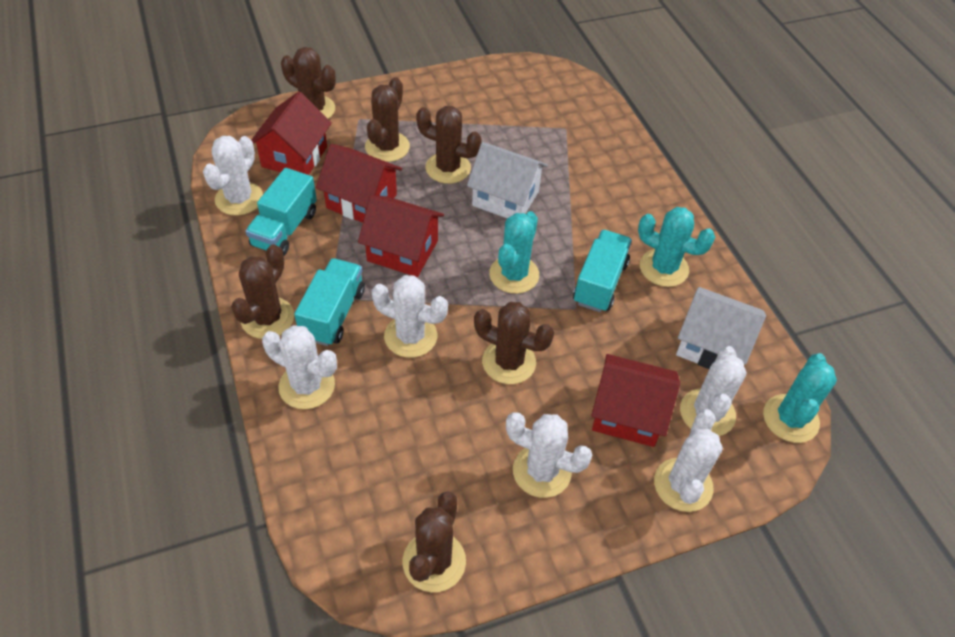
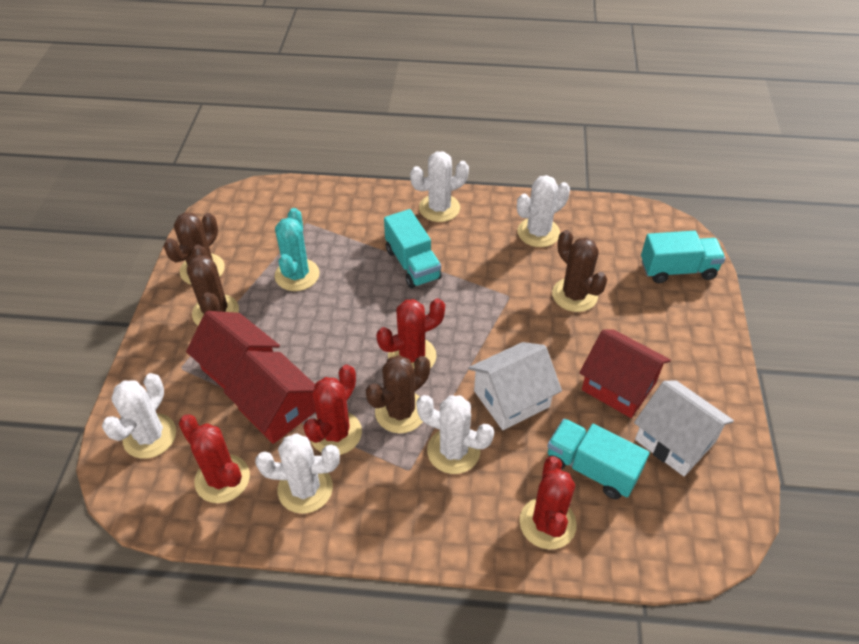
brown cactus: 6 -> 4
red cactus: 0 -> 4
red house: 4 -> 3
turquoise cactus: 3 -> 1
white cactus: 6 -> 5

